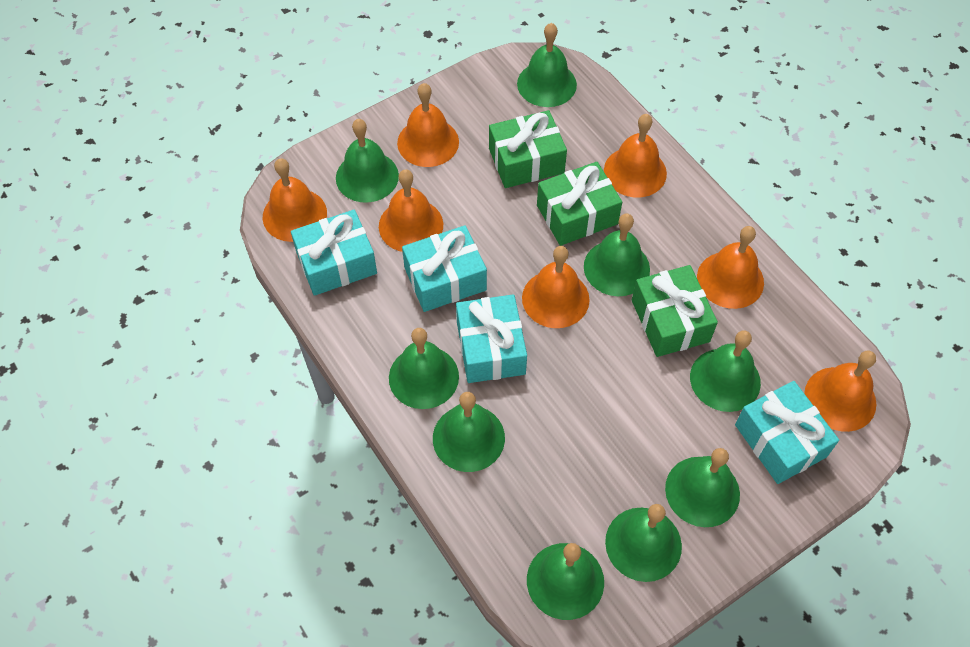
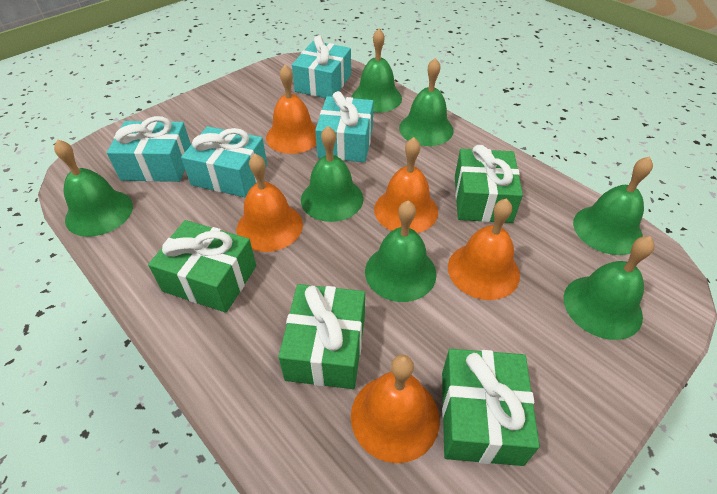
green bell: 9 -> 7
green gift: 3 -> 4
orange bell: 7 -> 5

